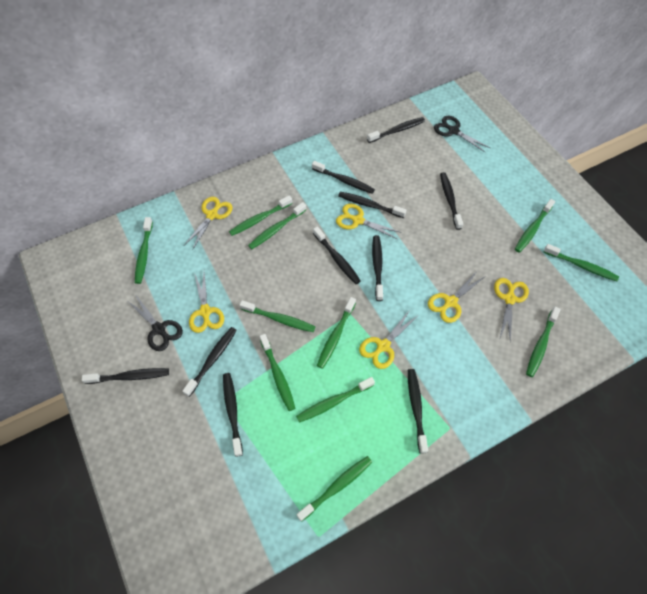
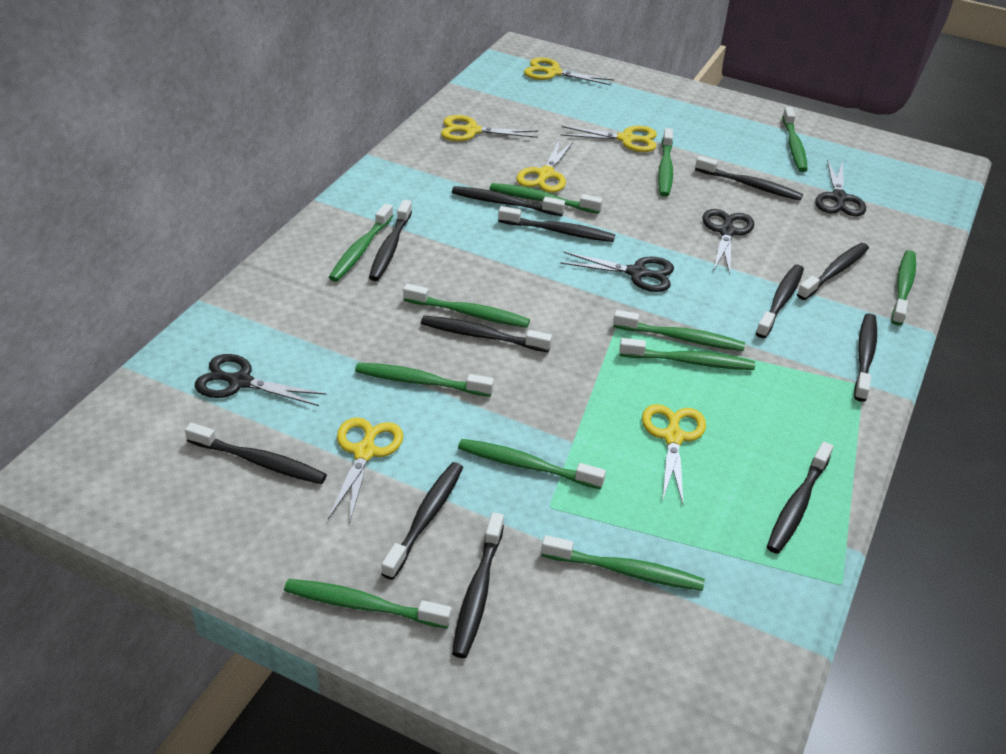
black scissors: 2 -> 4
black toothbrush: 10 -> 12
green toothbrush: 11 -> 12

